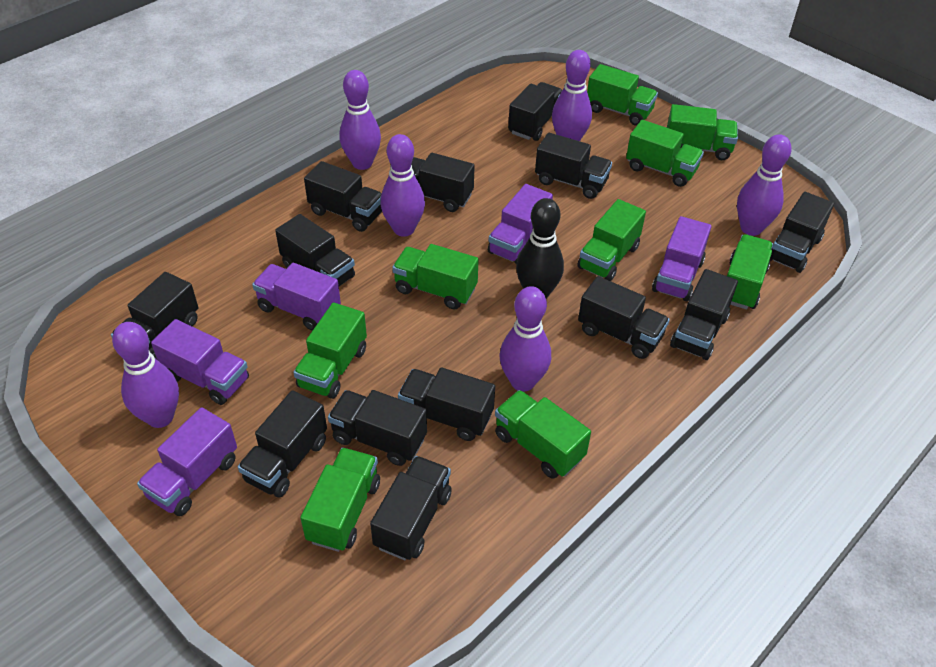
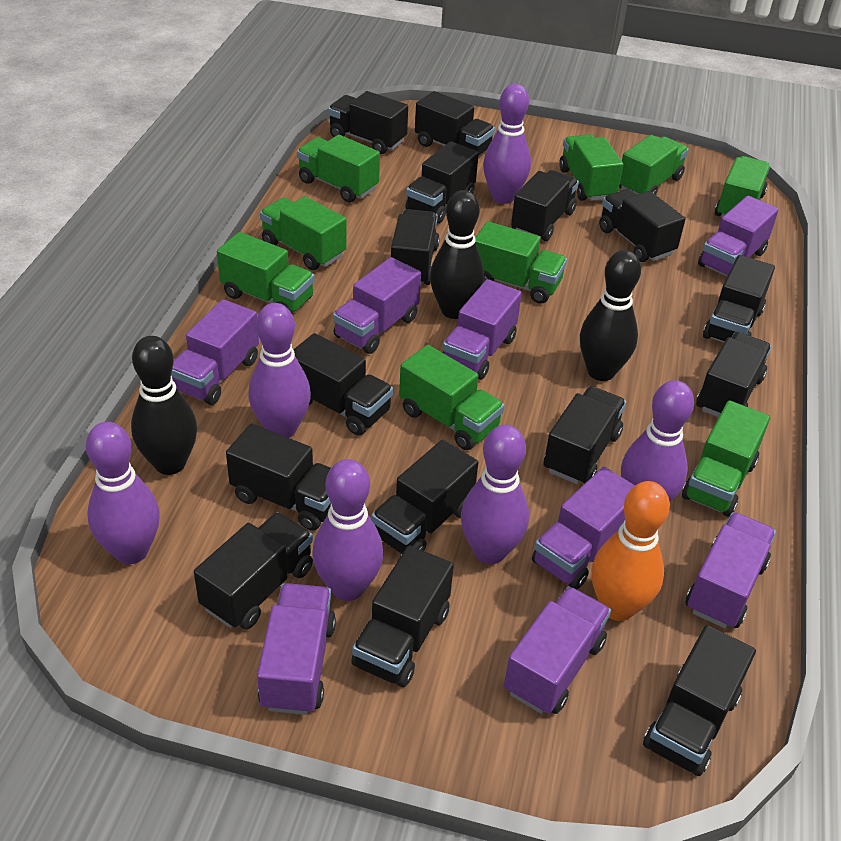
black bowling pin: 1 -> 3
black truck: 13 -> 15
orange bowling pin: 0 -> 1
purple truck: 5 -> 8

